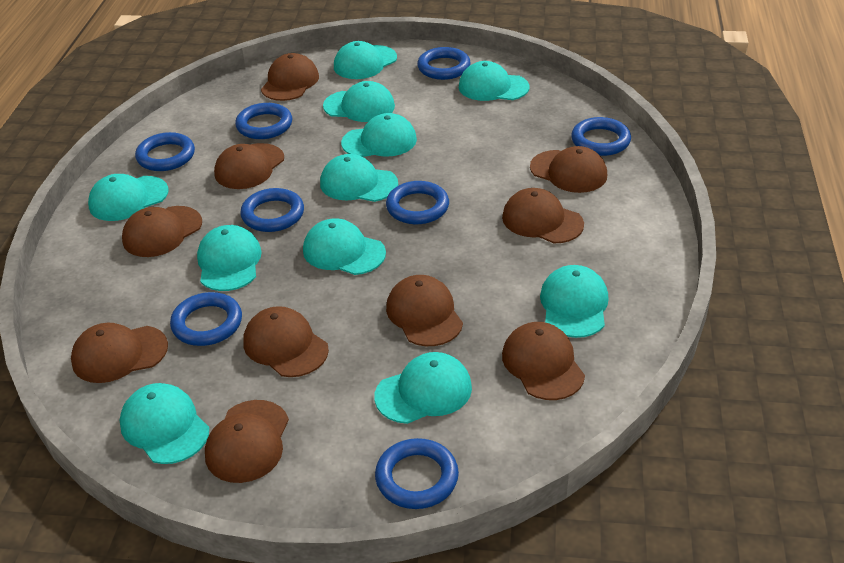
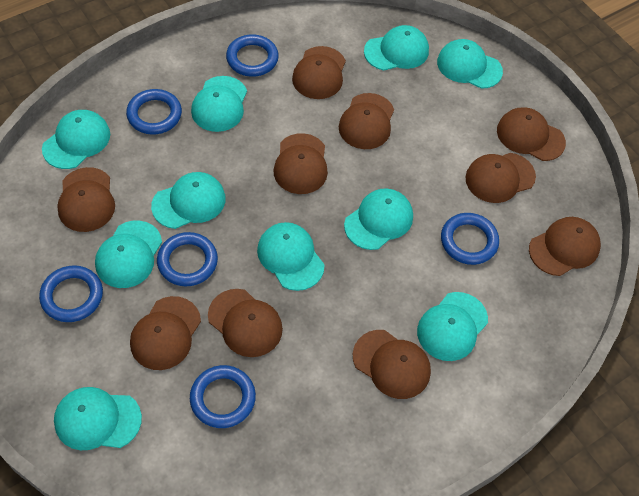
blue ring: 8 -> 6
turquoise cap: 11 -> 10

